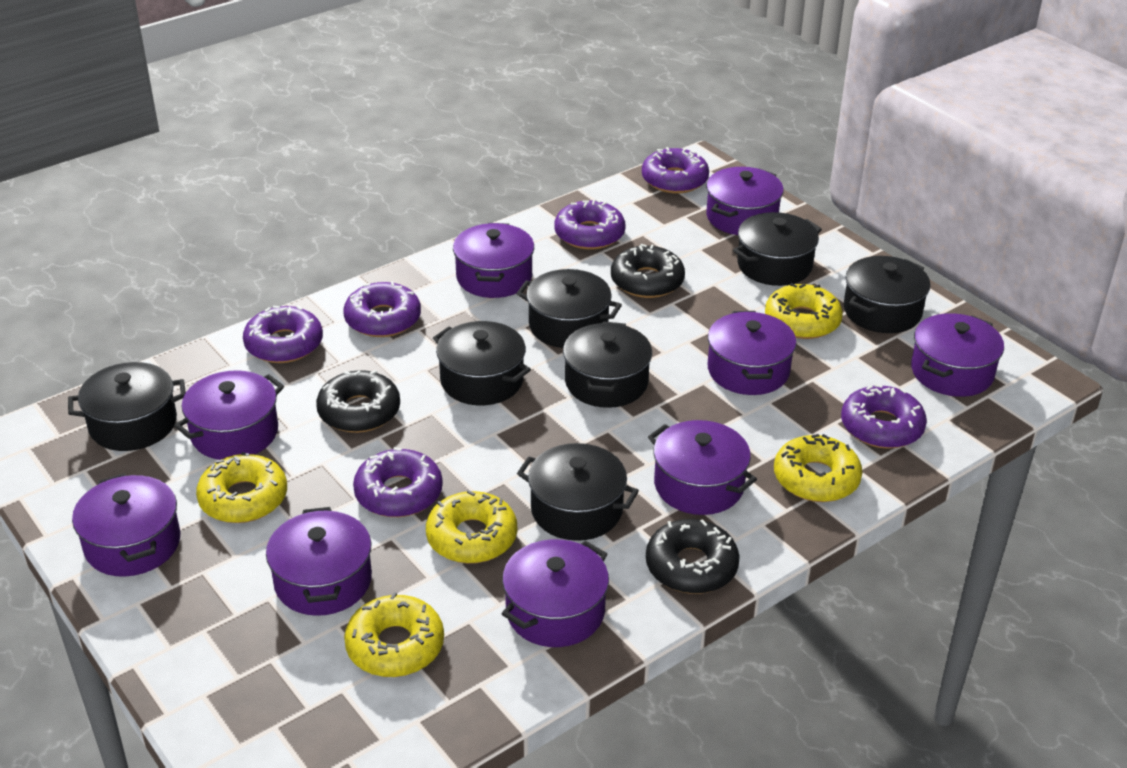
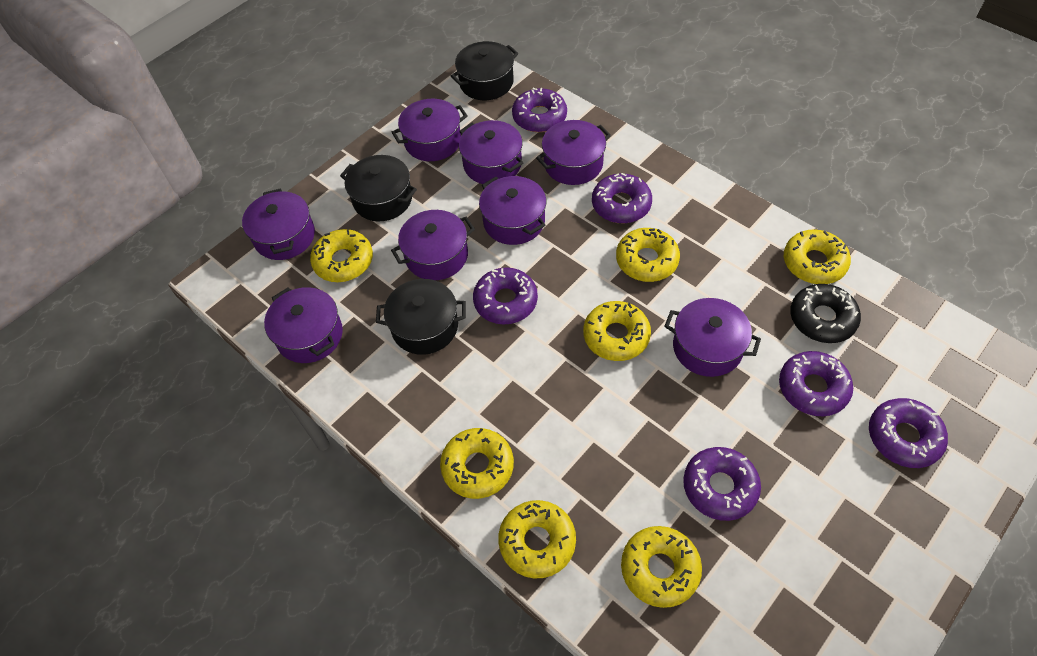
black donut: 3 -> 1
black pot: 7 -> 3
purple pot: 9 -> 8
yellow donut: 5 -> 7

